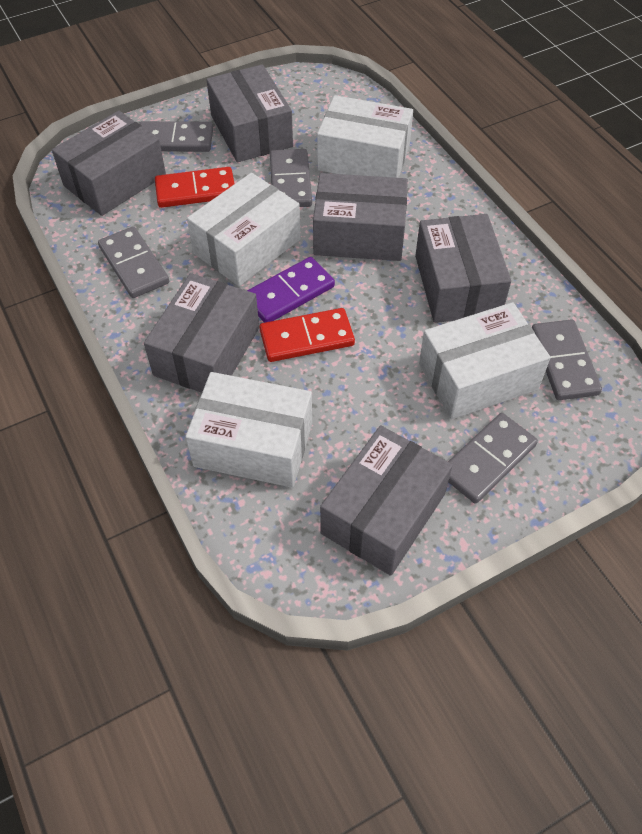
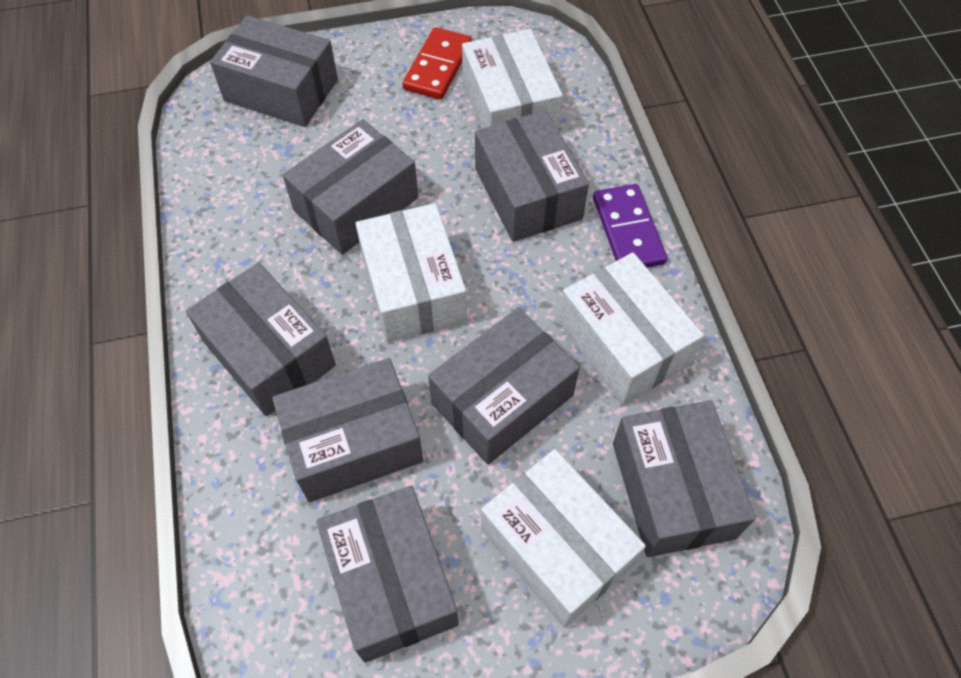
grey box: 6 -> 8
grey domino: 5 -> 0
red domino: 2 -> 1

